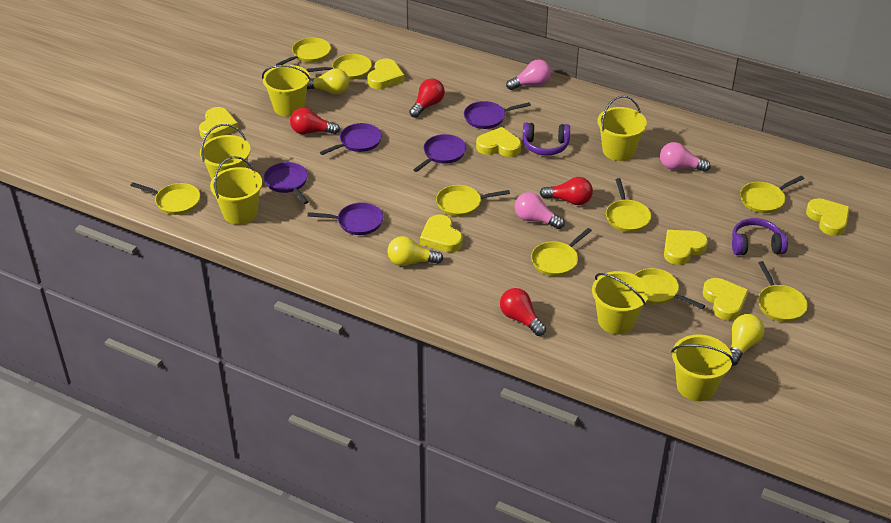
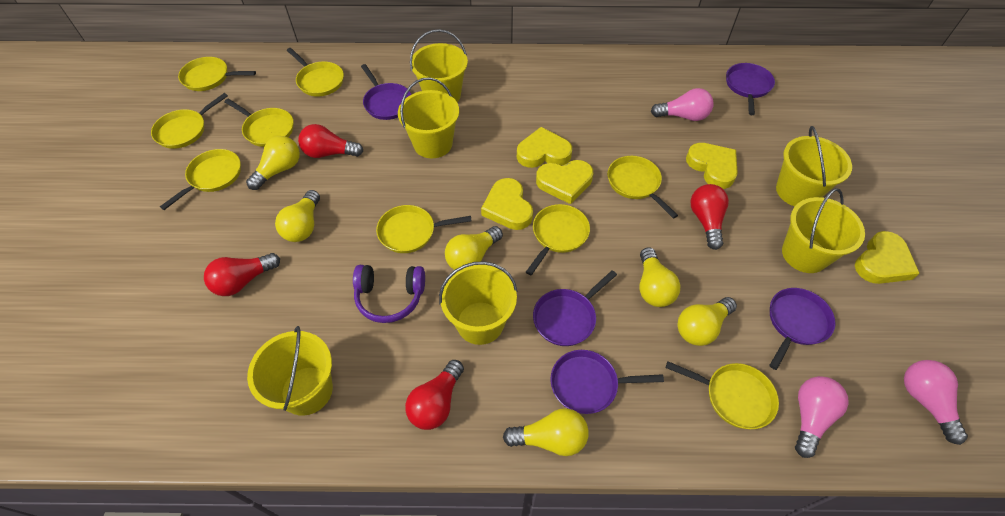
purple headphones: 2 -> 1
yellow heart: 7 -> 5
yellow light bulb: 3 -> 6

